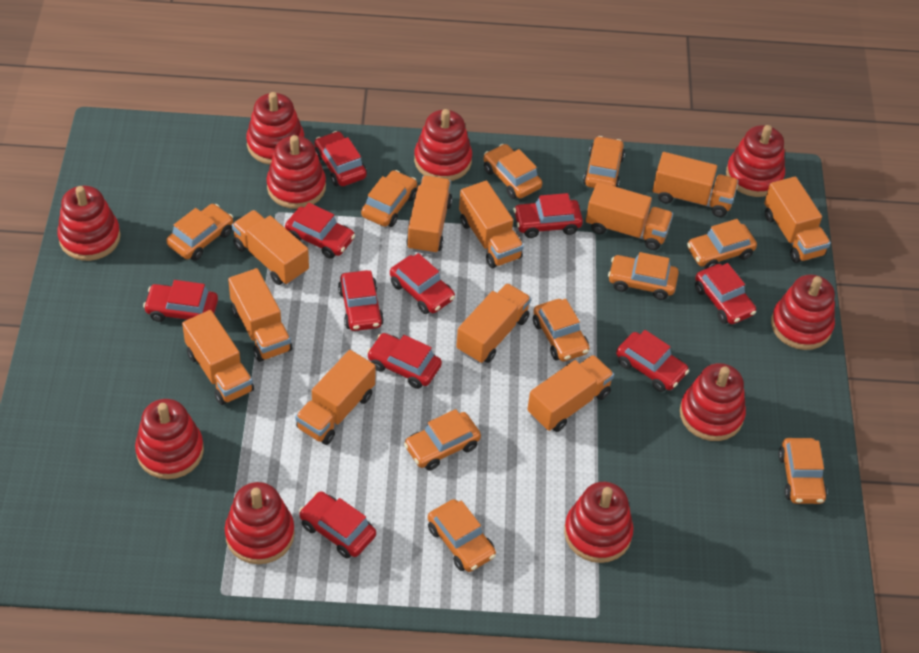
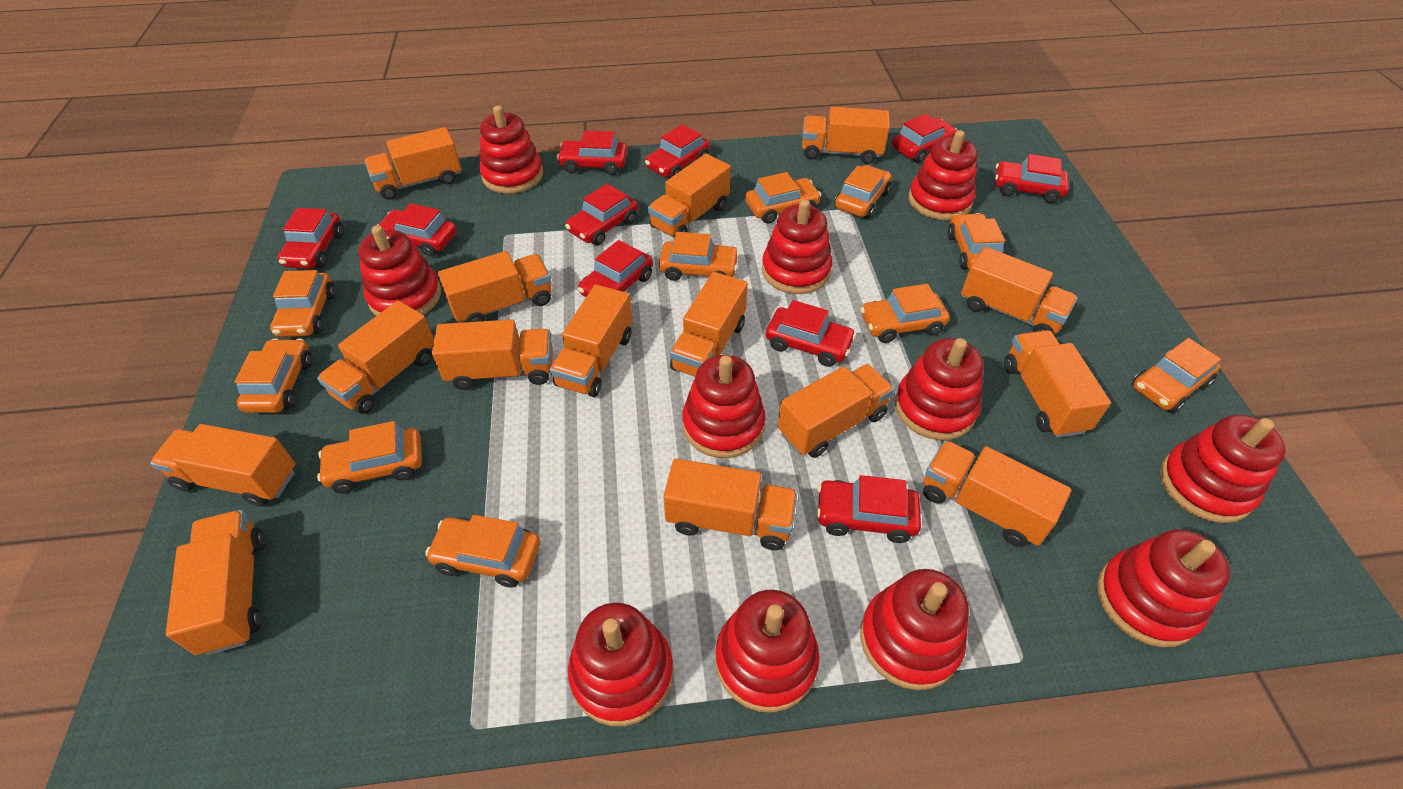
orange truck: 11 -> 15
red stacking toy: 10 -> 11

